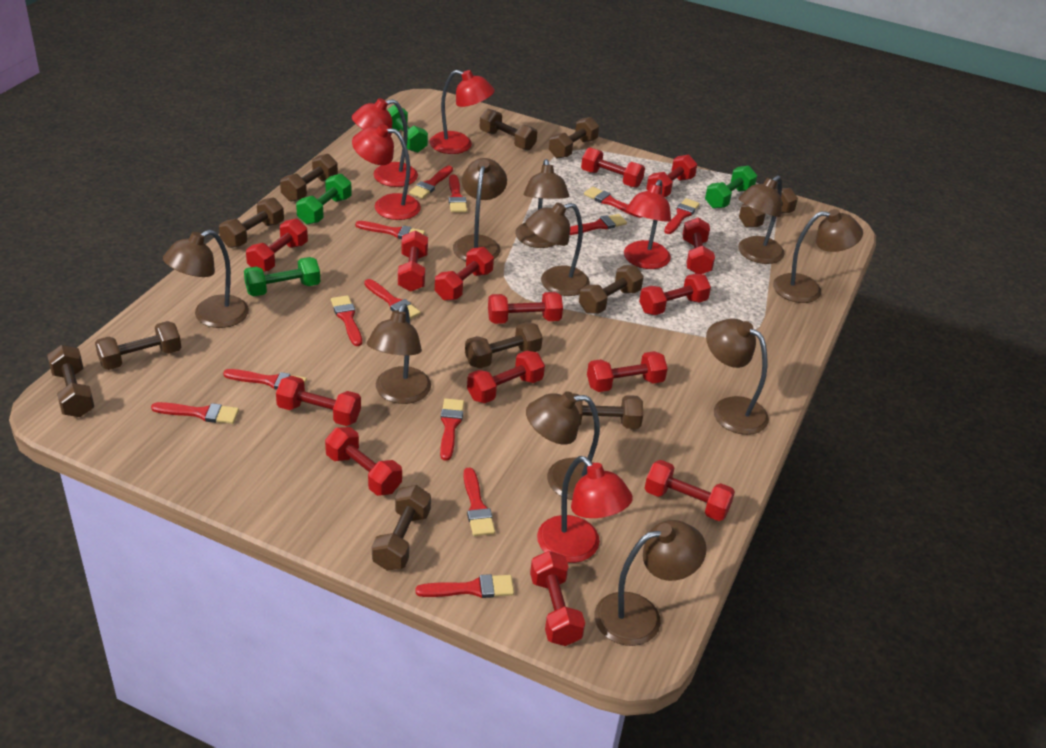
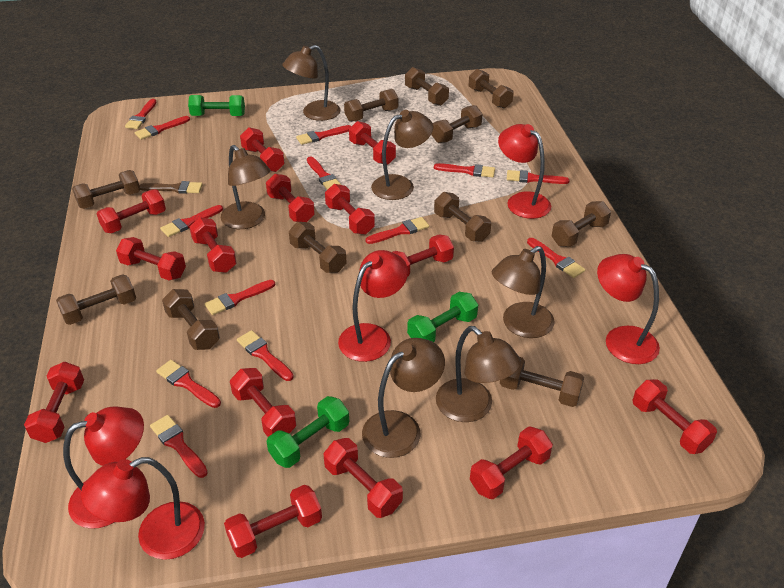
brown brush: 0 -> 1
brown lamp: 10 -> 6
green dumbbell: 4 -> 3

